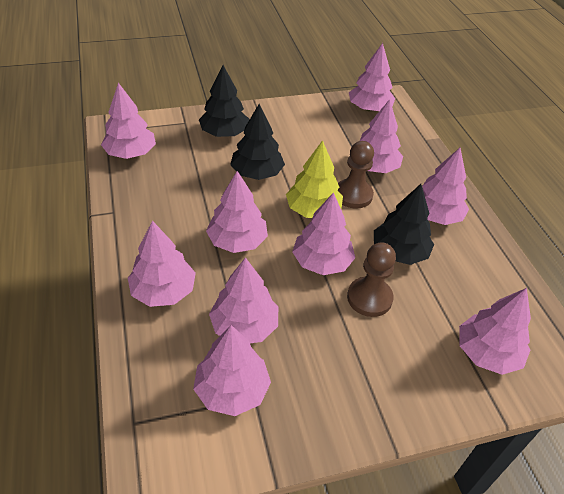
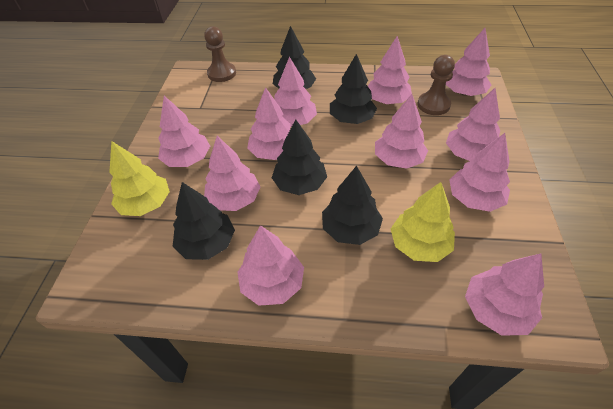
black tree: 3 -> 5
pink tree: 10 -> 11
yellow tree: 1 -> 2

